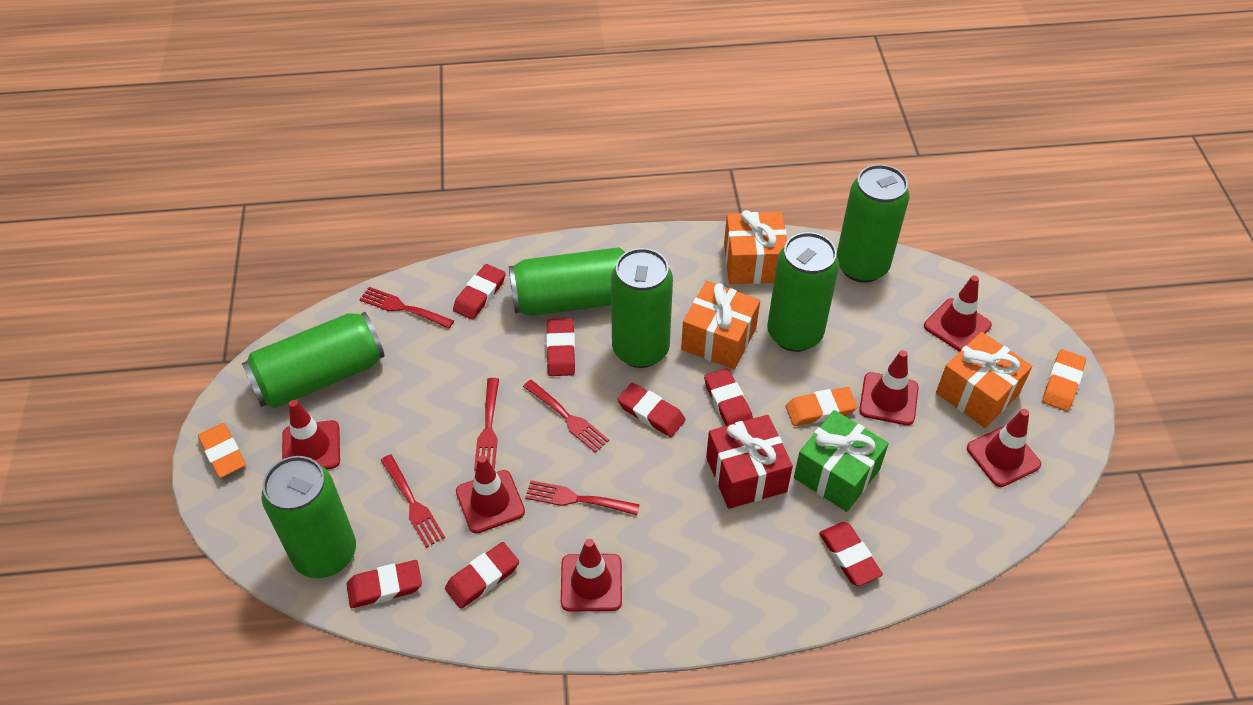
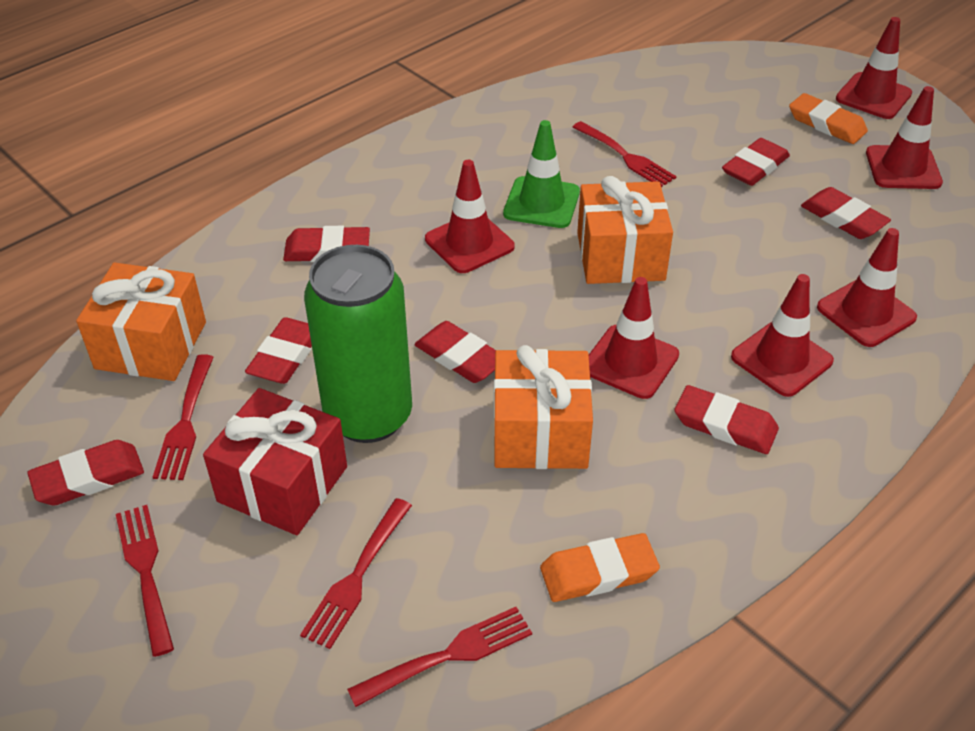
green can: 6 -> 1
green gift: 1 -> 0
green traffic cone: 0 -> 1
orange eraser: 3 -> 2

